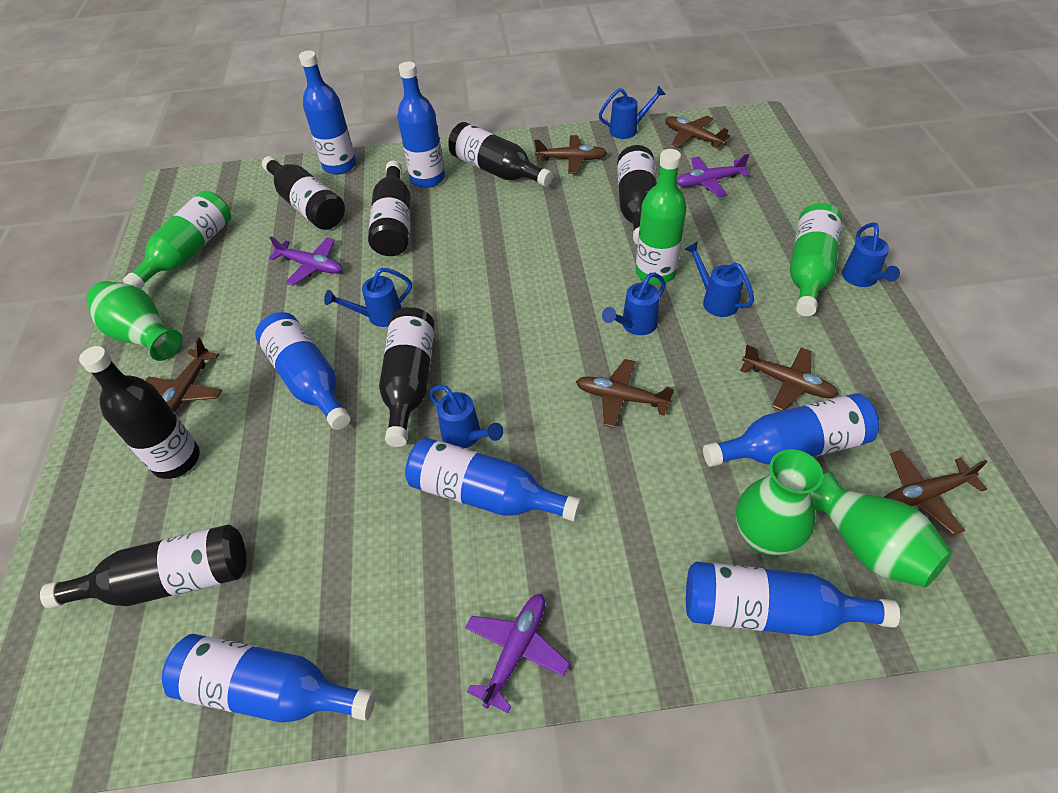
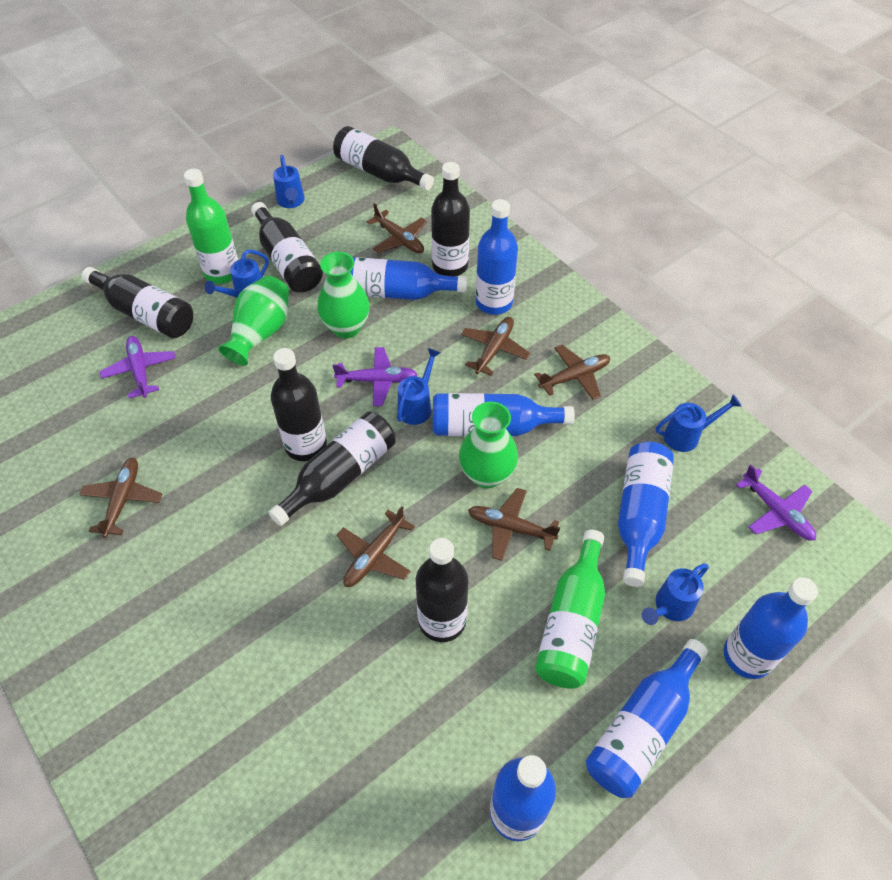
blue watering can: 6 -> 5
green bottle: 3 -> 2

